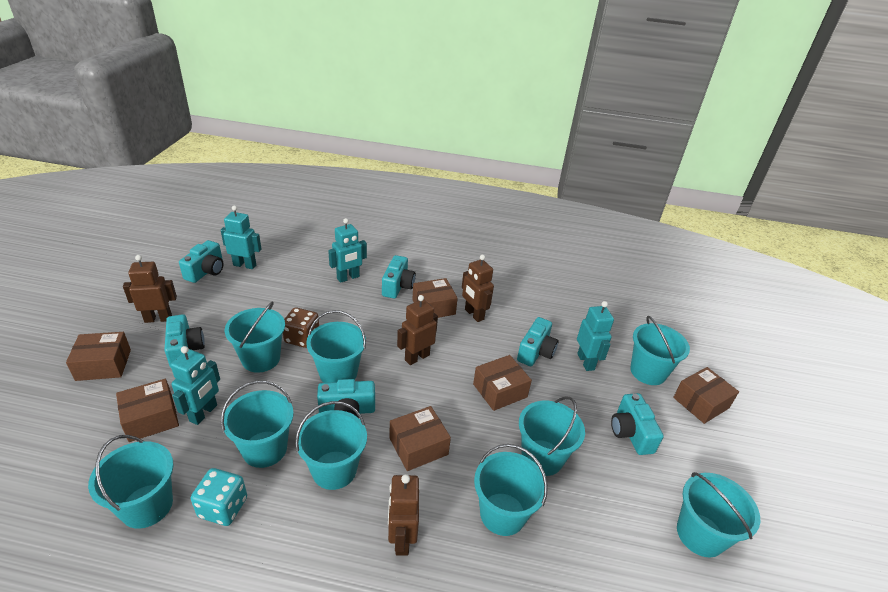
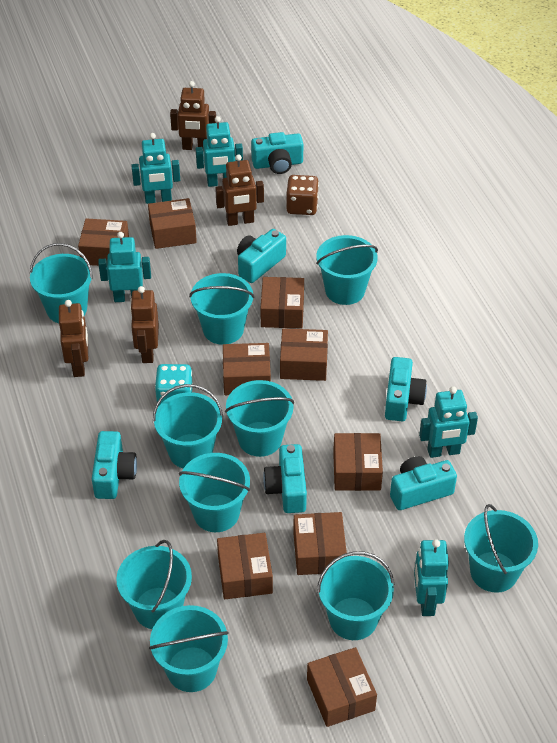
brown box: 6 -> 9
turquoise bucket: 9 -> 10
turquoise robot: 4 -> 5

